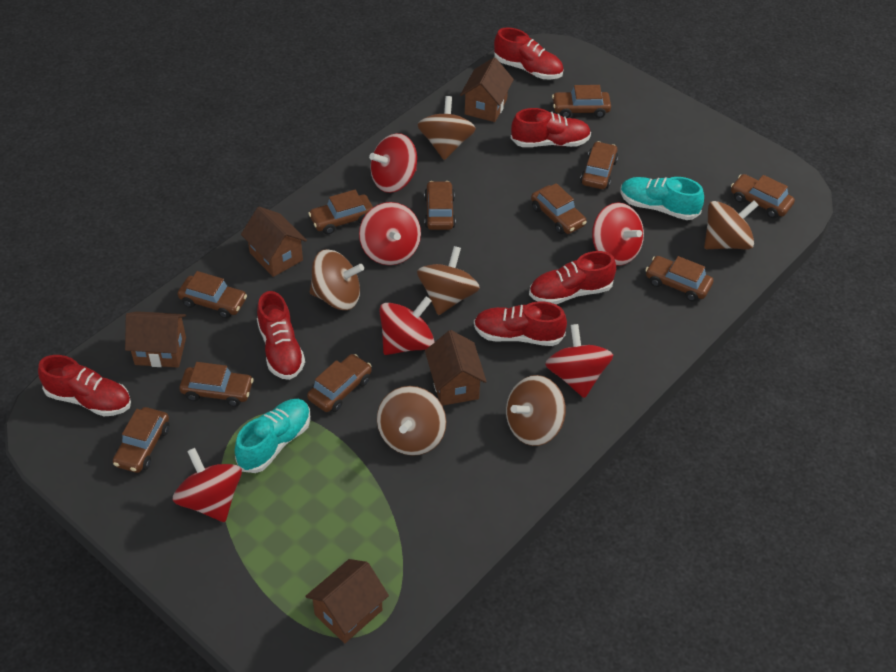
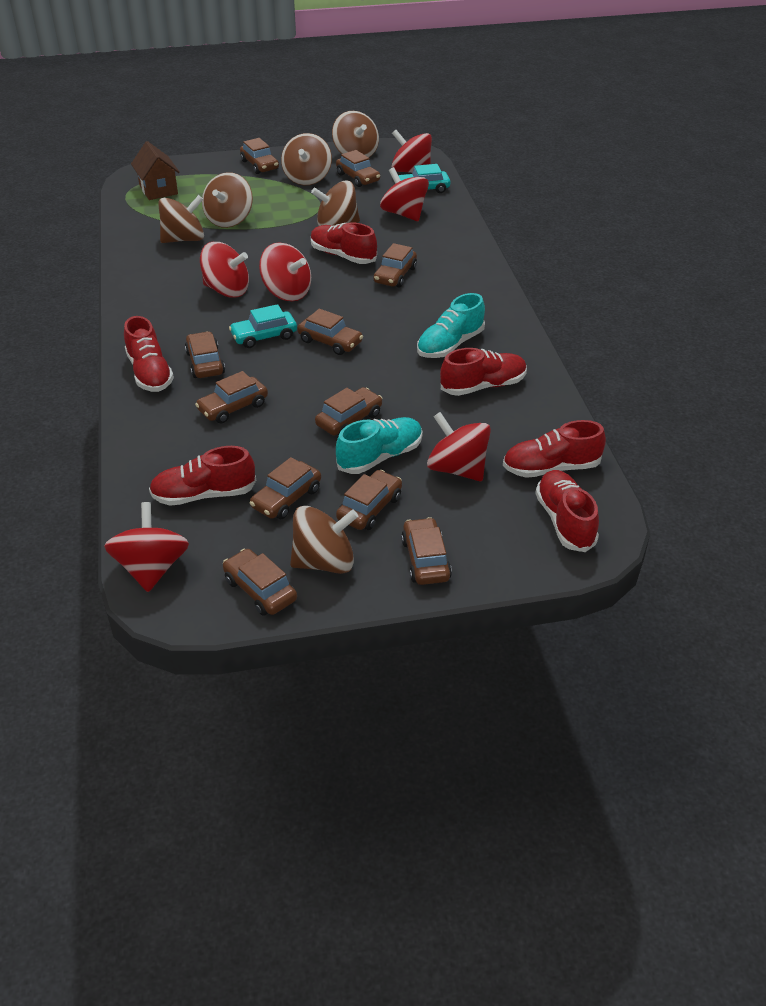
brown house: 5 -> 1
turquoise car: 0 -> 2

